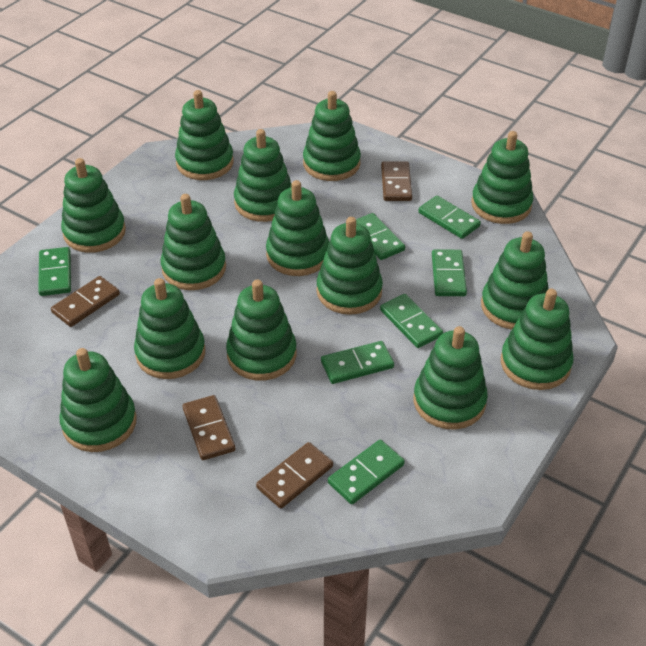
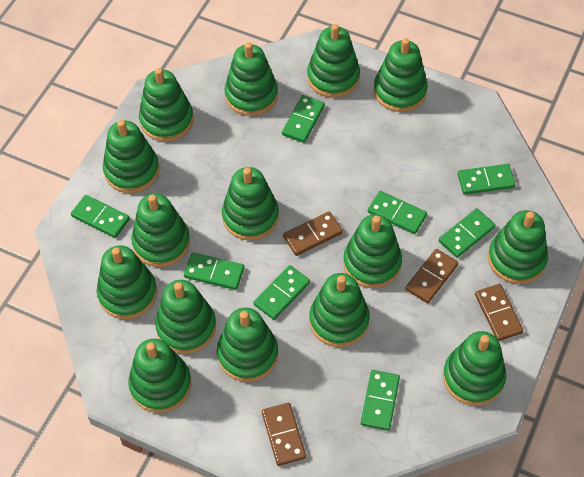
green domino: 7 -> 8
green stacking toy: 14 -> 15

